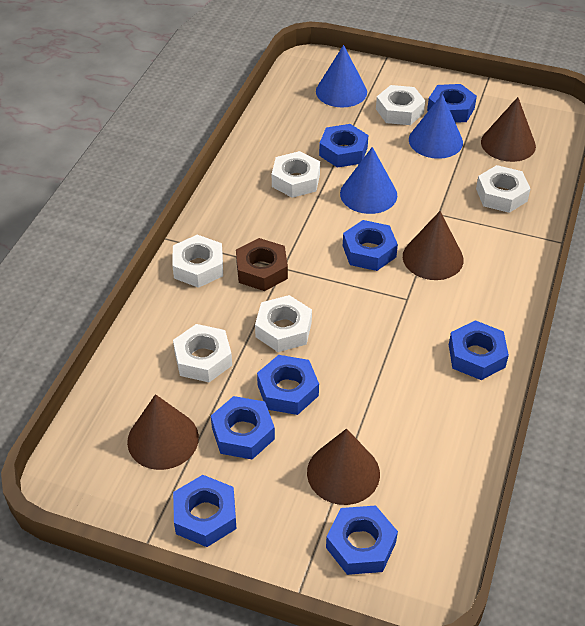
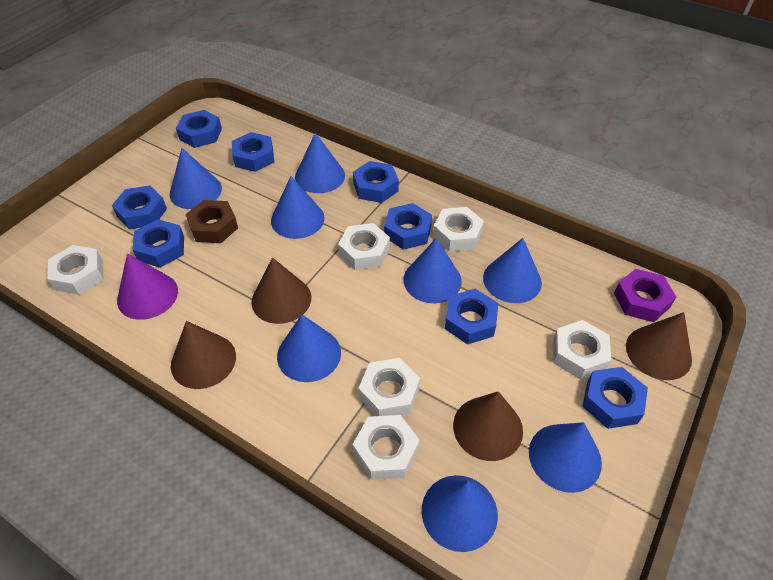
blue cone: 3 -> 8
purple cone: 0 -> 1
purple nut: 0 -> 1

